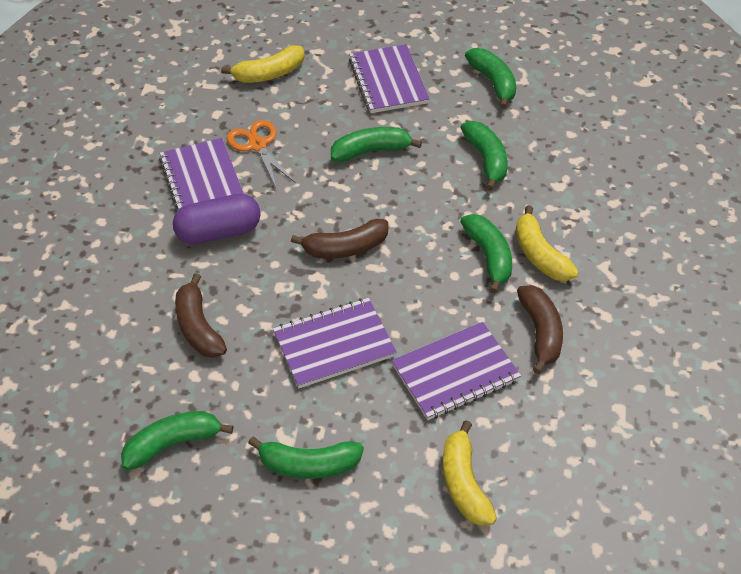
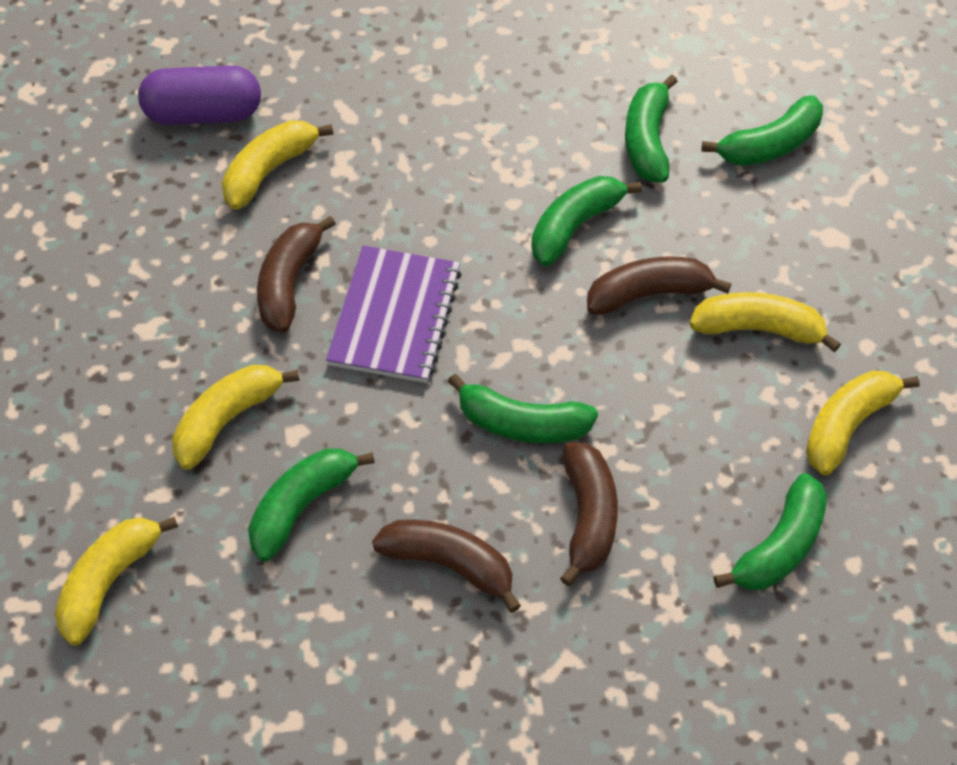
brown banana: 3 -> 4
orange scissors: 1 -> 0
purple notebook: 4 -> 1
yellow banana: 3 -> 5

